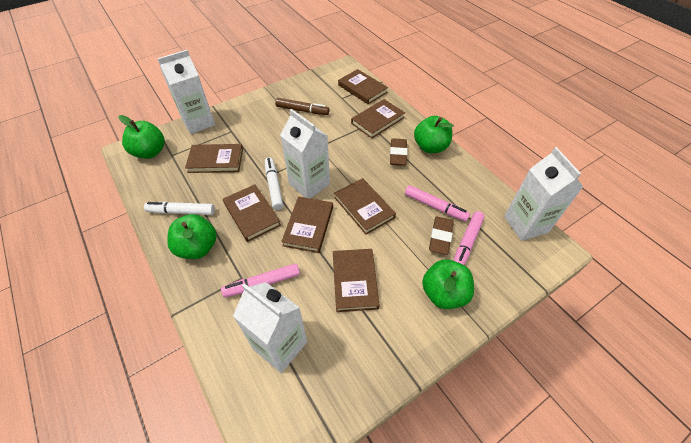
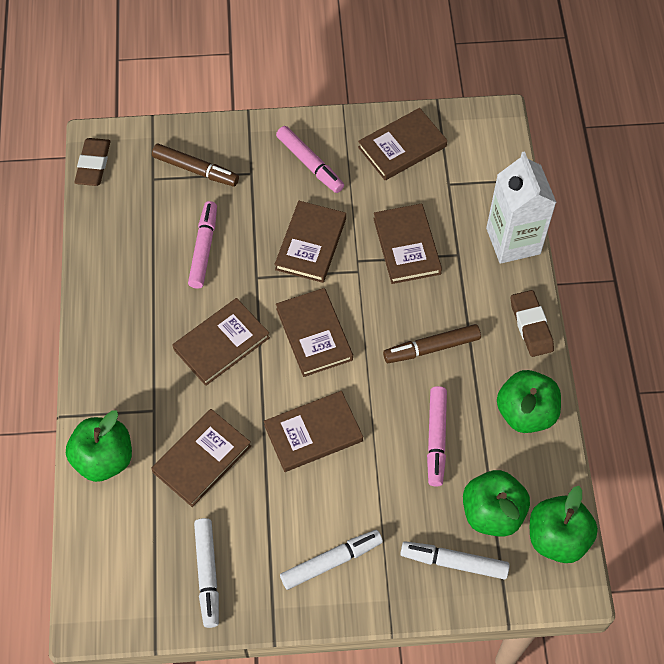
brown marker: 1 -> 2
white carton: 4 -> 1
white marker: 2 -> 3

